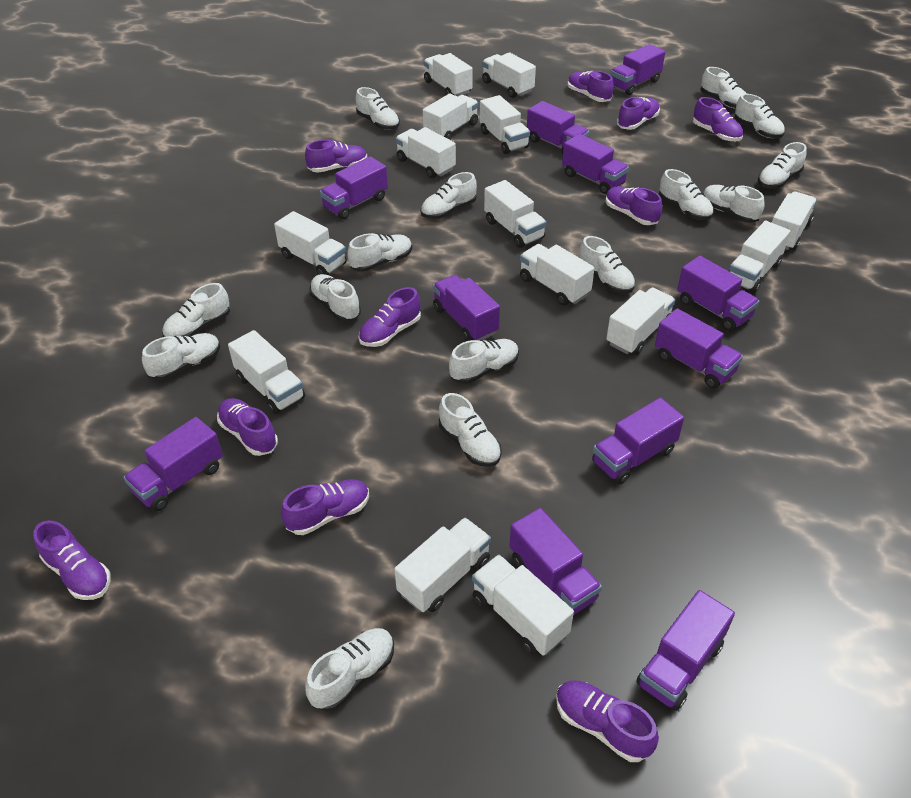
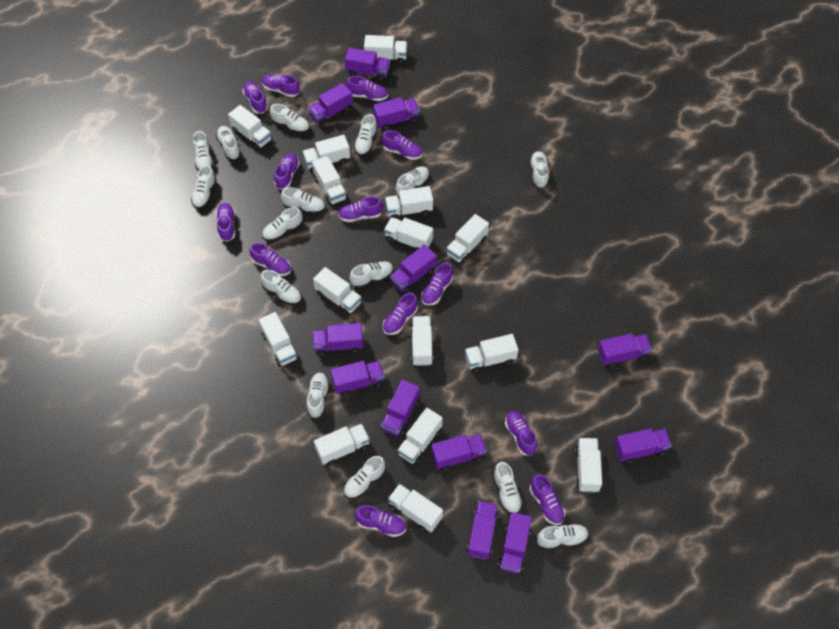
purple shoe: 10 -> 13
purple truck: 11 -> 12
white truck: 14 -> 15

